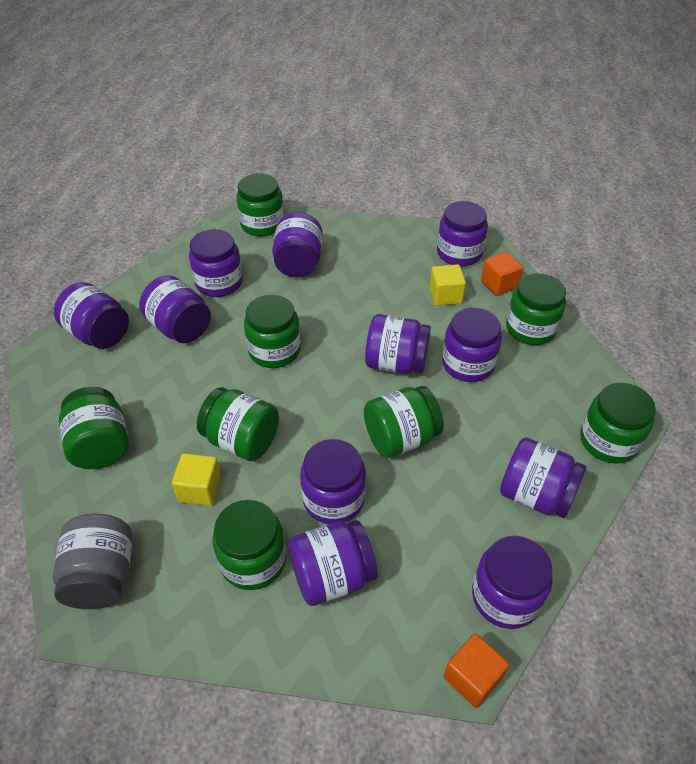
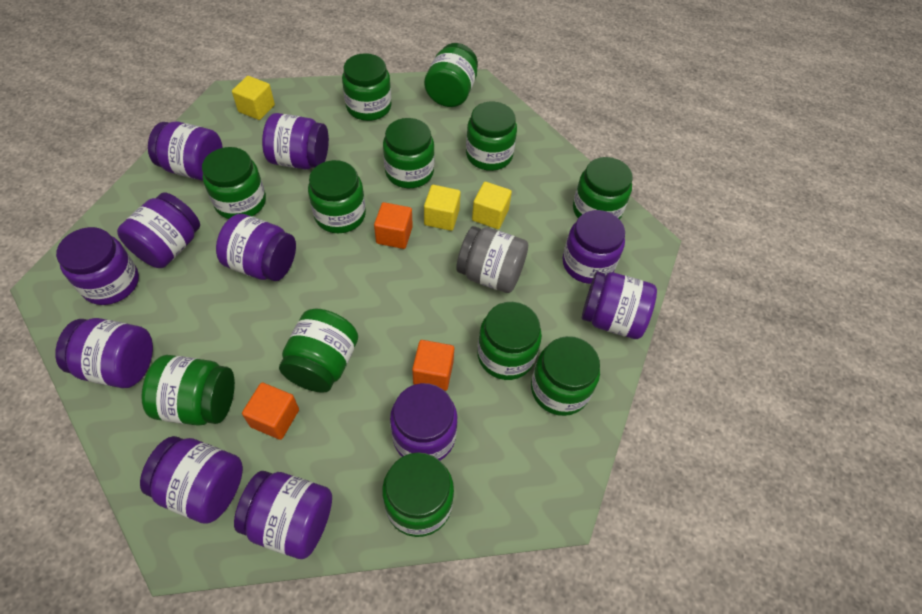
green jar: 8 -> 12
orange cube: 2 -> 3
yellow cube: 2 -> 3

